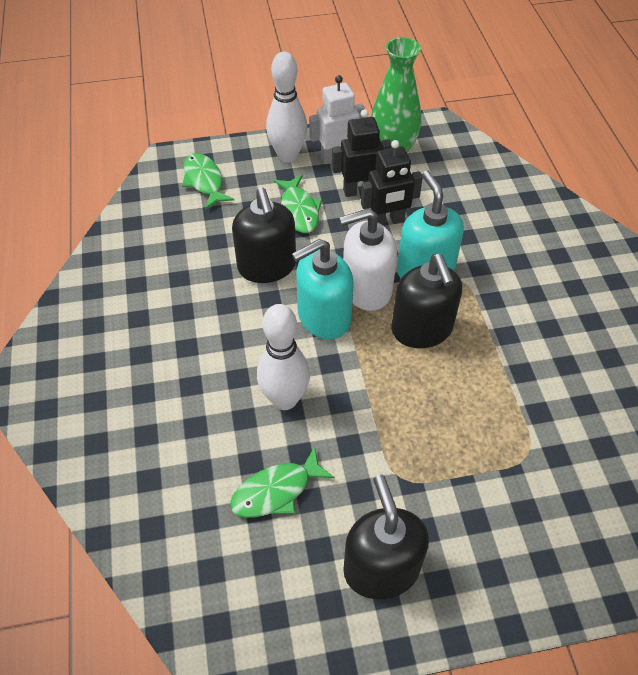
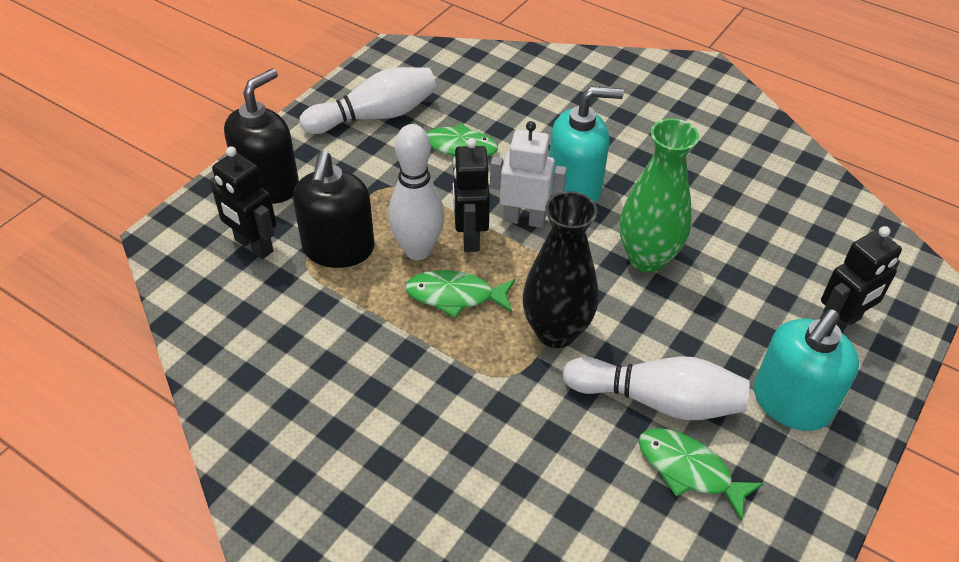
black robot: 2 -> 3
black soap dispenser: 3 -> 2
black vase: 0 -> 1
white bowling pin: 2 -> 3
white soap dispenser: 1 -> 0

